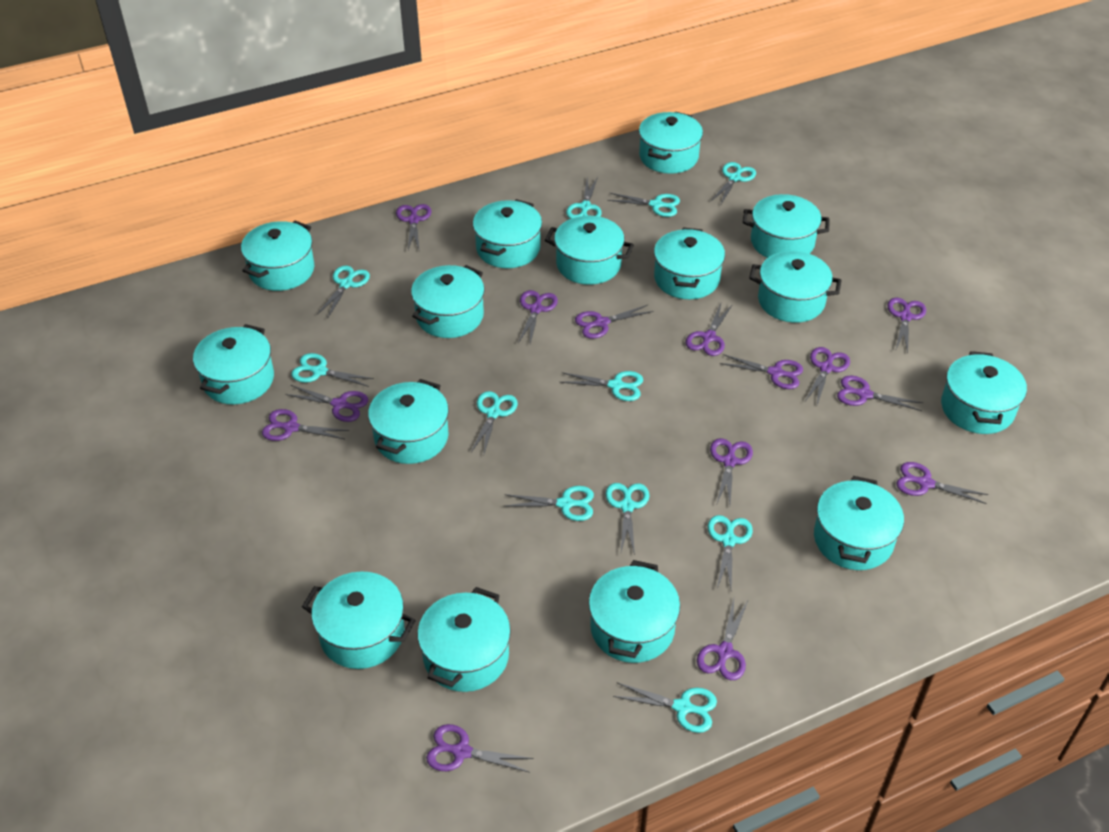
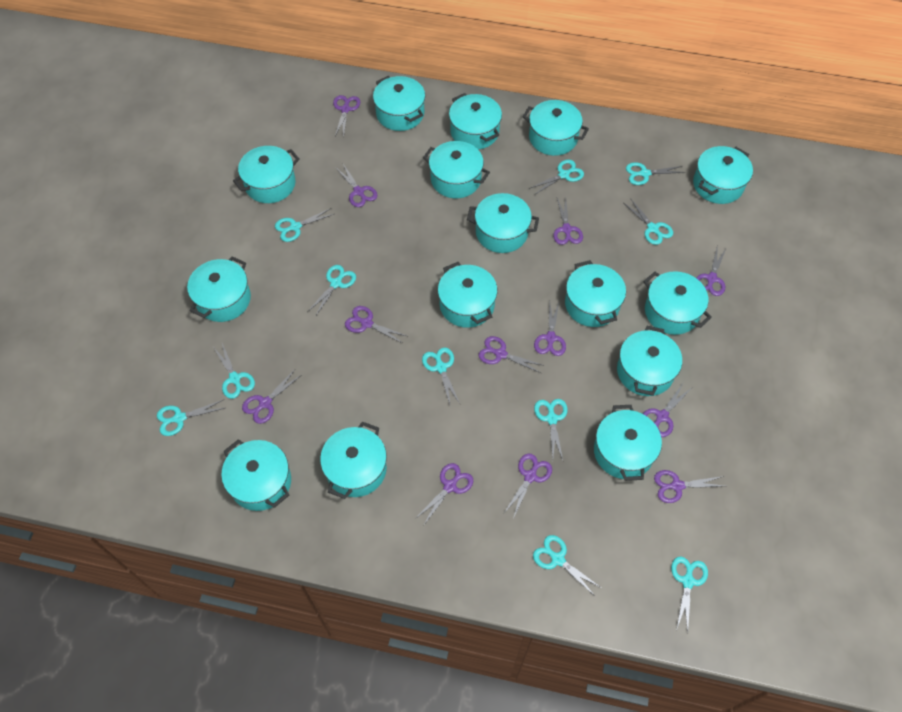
purple scissors: 14 -> 12

